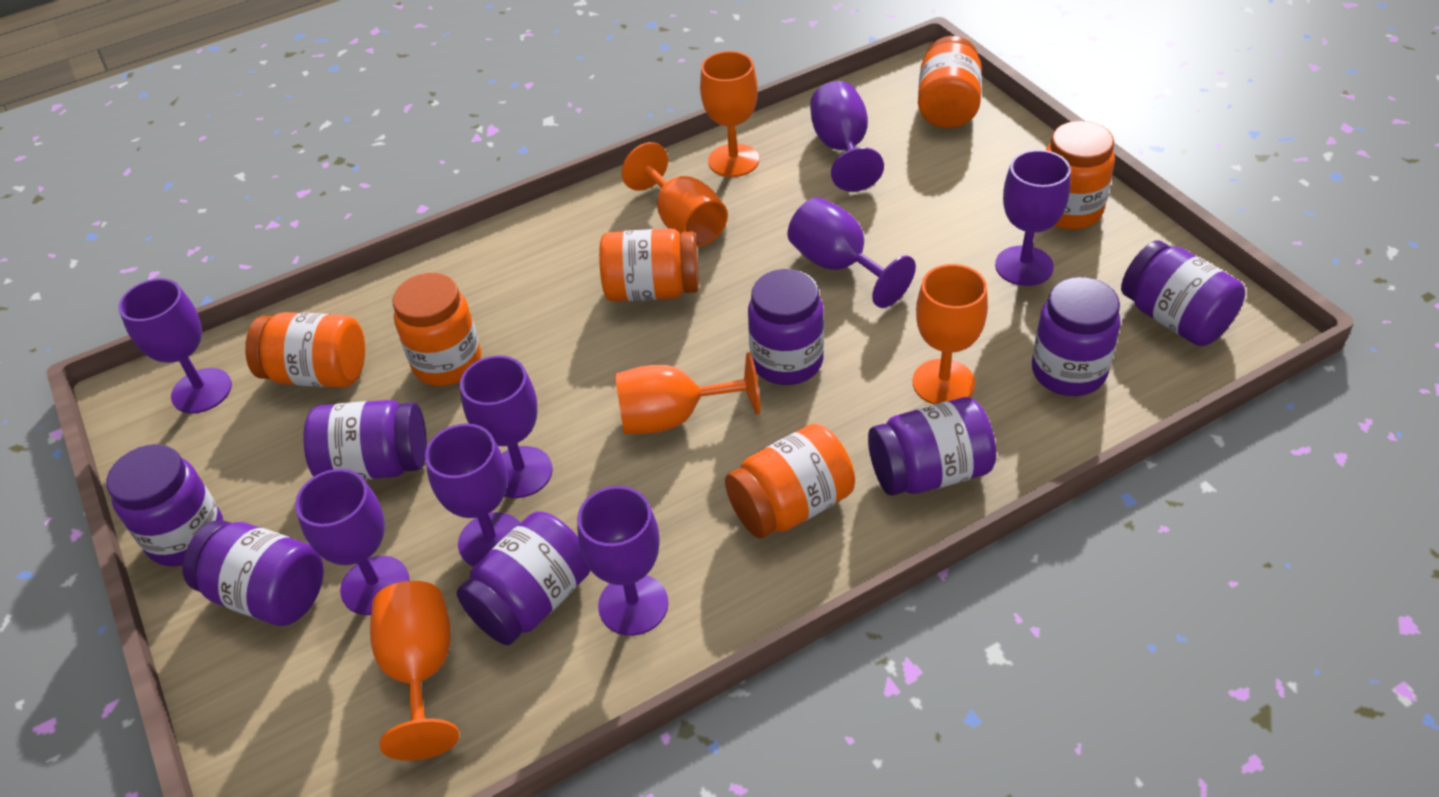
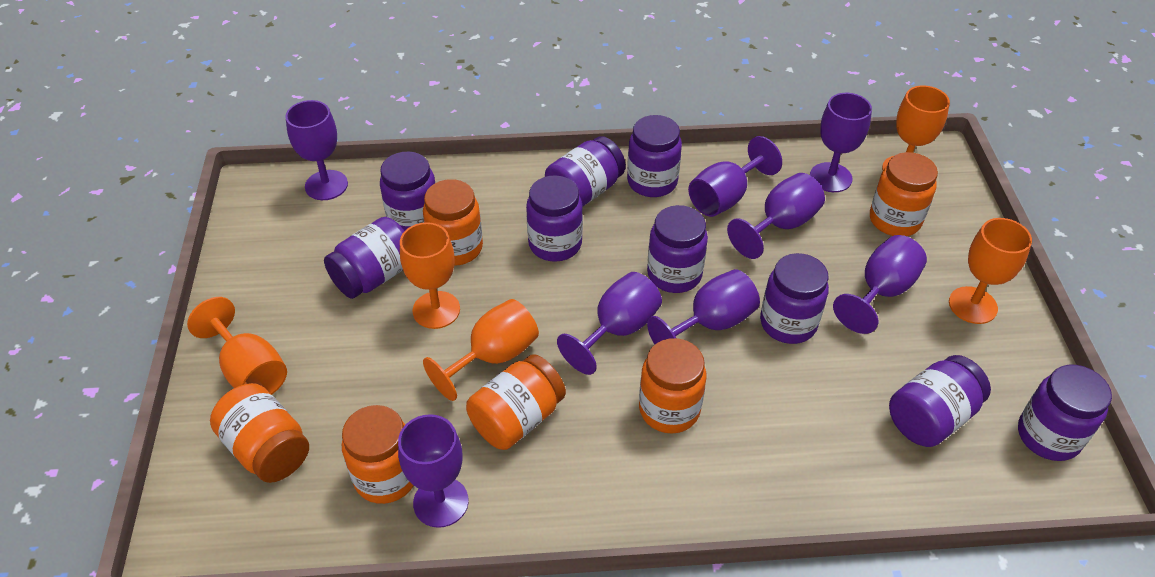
purple jar: 8 -> 9

